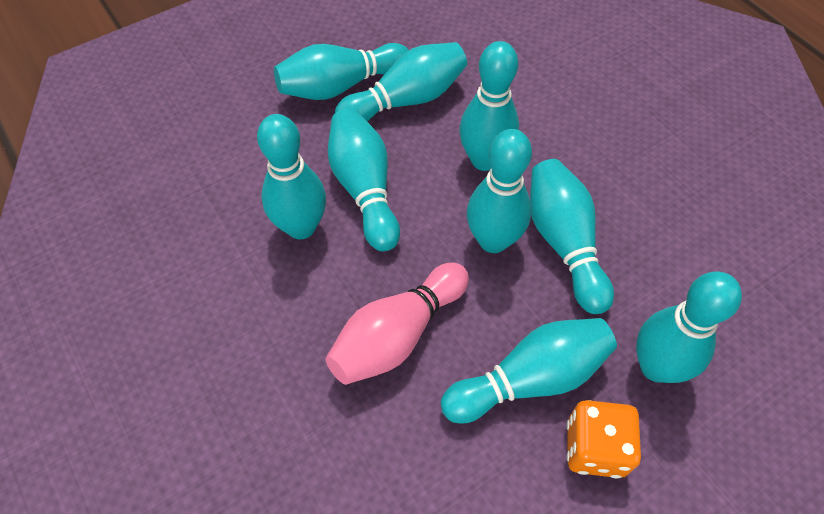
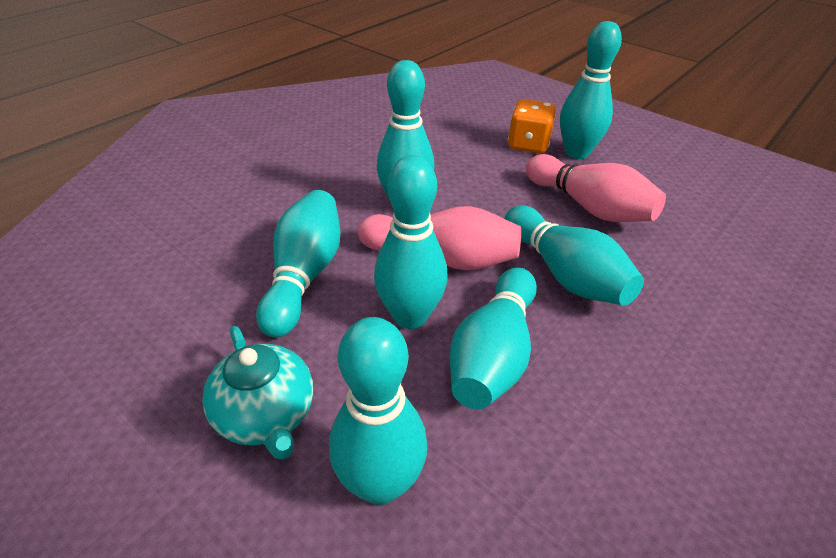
pink bowling pin: 1 -> 2
turquoise bowling pin: 9 -> 7
turquoise teapot: 0 -> 1

